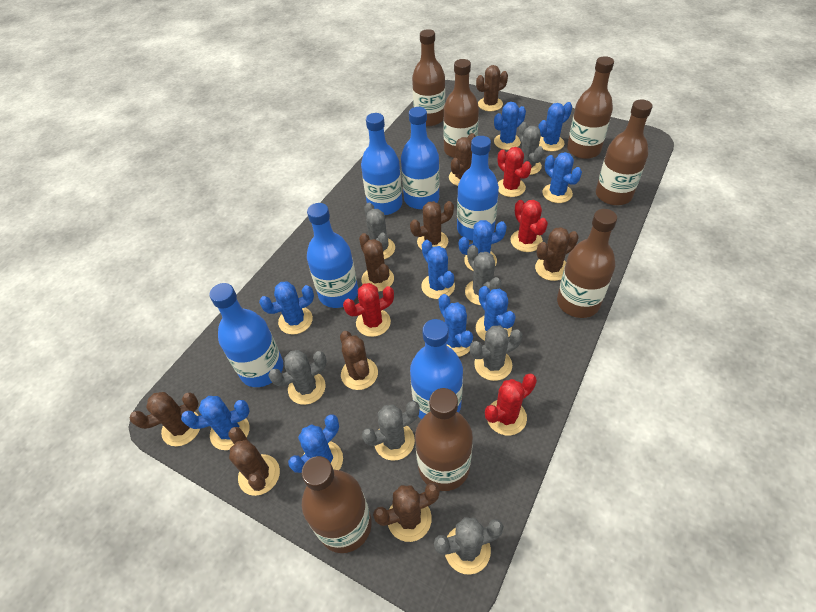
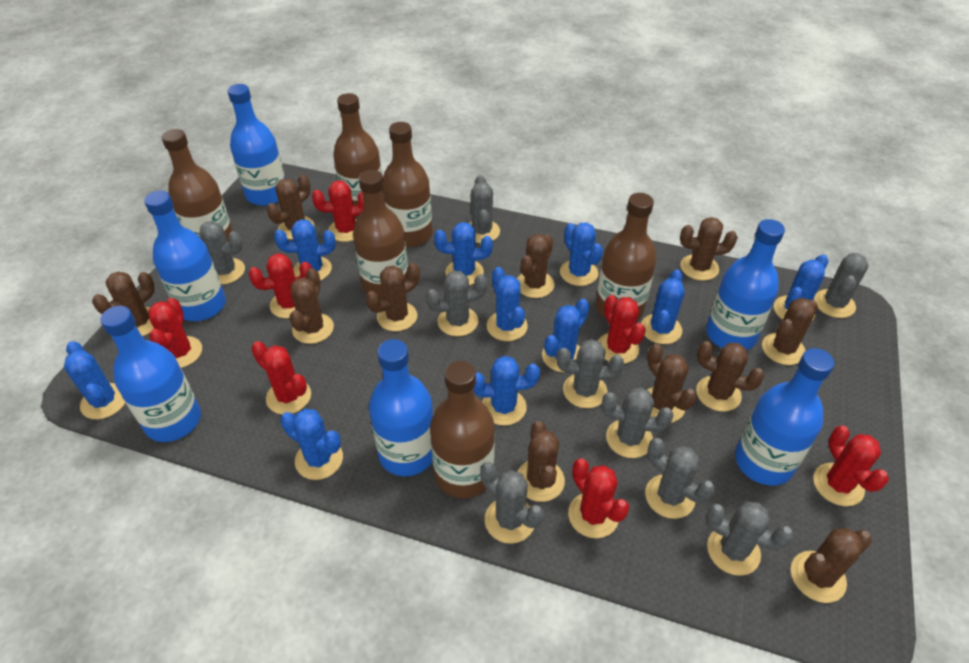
brown bottle: 7 -> 6
brown cactus: 9 -> 11
grey cactus: 7 -> 9
red cactus: 4 -> 7

